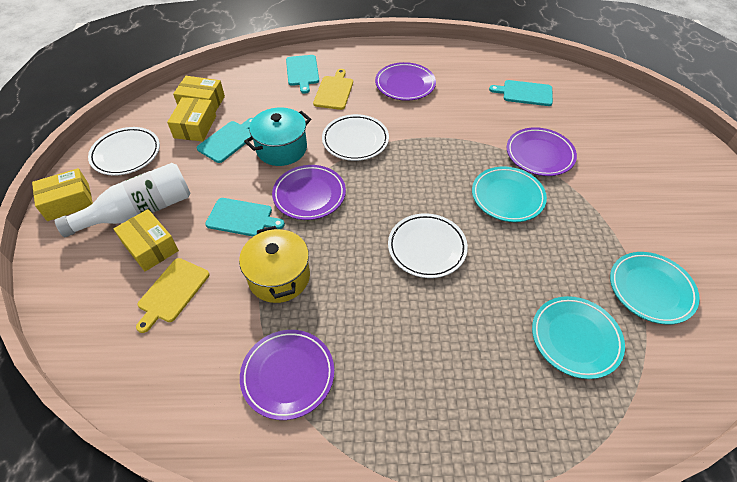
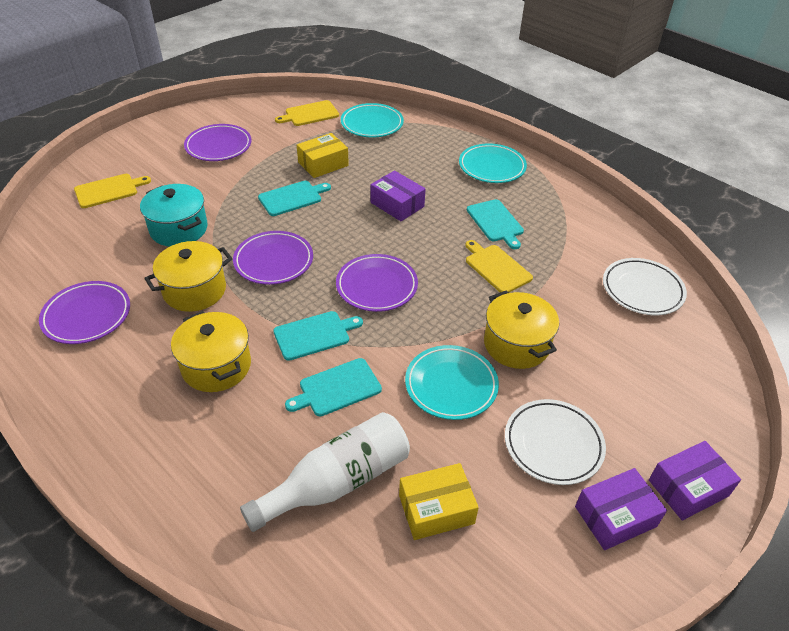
purple box: 0 -> 3
white plate: 3 -> 2
yellow box: 4 -> 2
yellow cutting board: 2 -> 3
yellow pot: 1 -> 3

